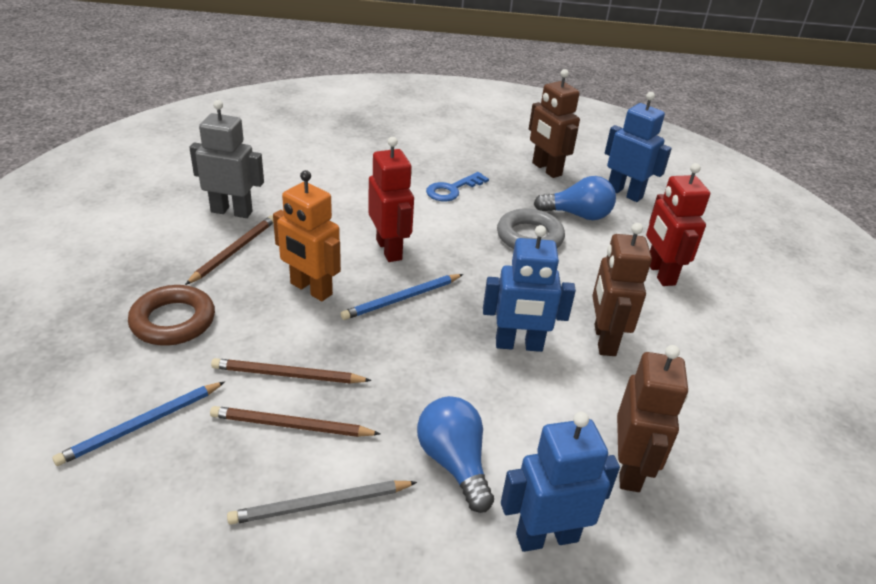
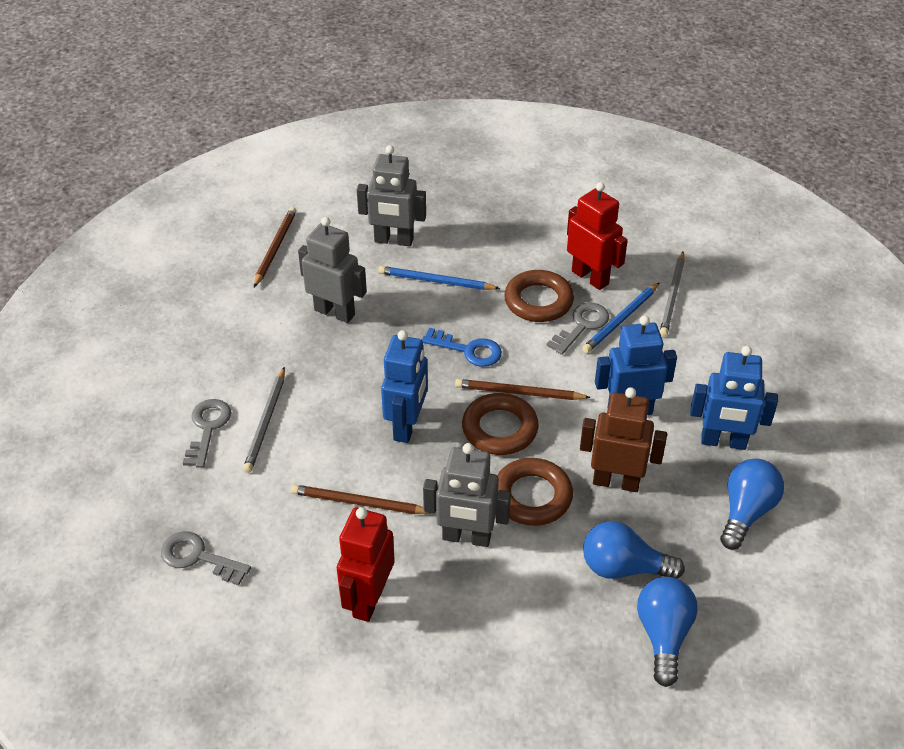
blue light bulb: 2 -> 3
brown ring: 1 -> 3
brown robot: 3 -> 1
grey key: 0 -> 3
grey pencil: 1 -> 2
grey ring: 1 -> 0
grey robot: 1 -> 3
orange robot: 1 -> 0

